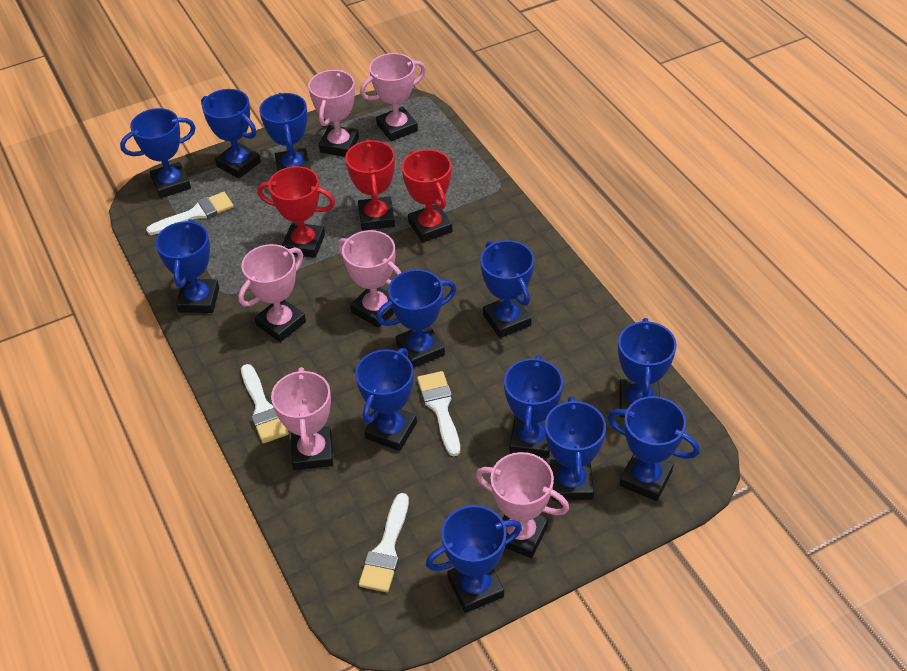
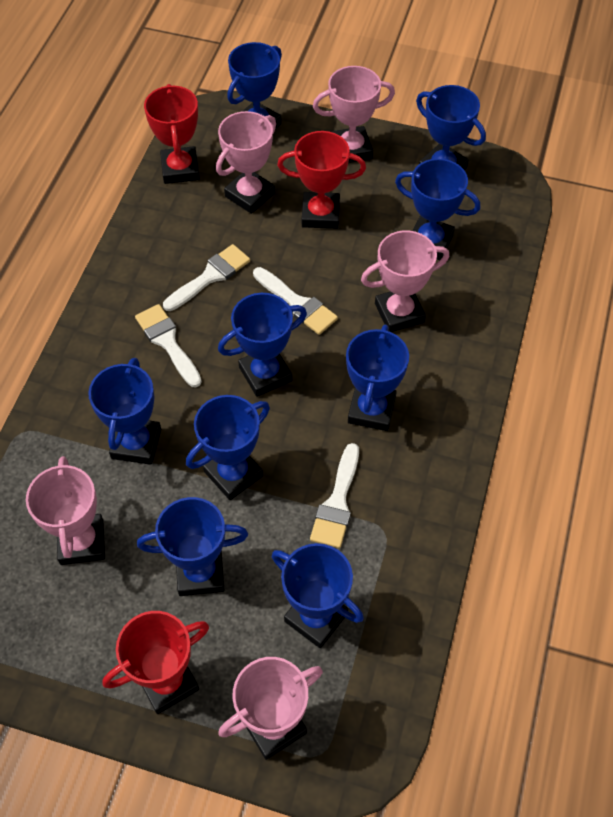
blue trophy: 12 -> 9
pink trophy: 6 -> 5

